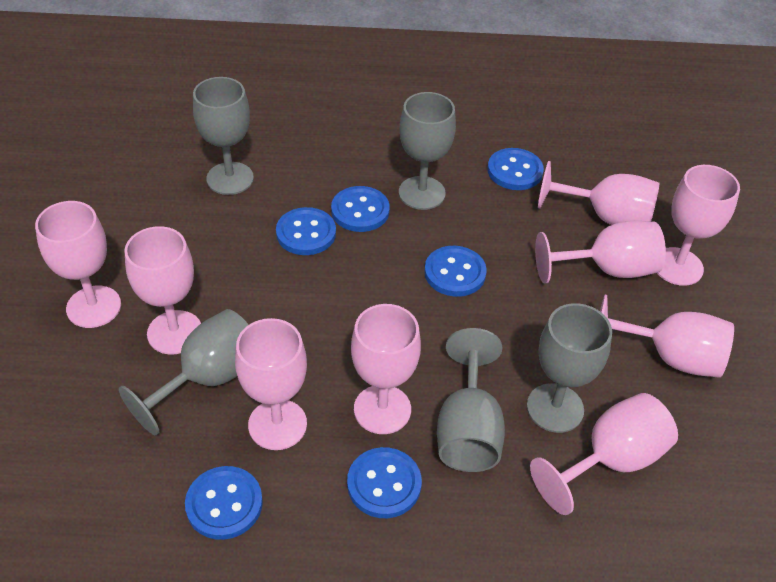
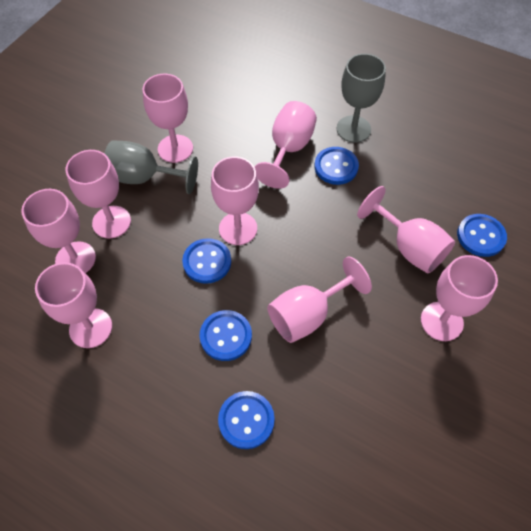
blue button: 6 -> 5
grey goblet: 5 -> 2

